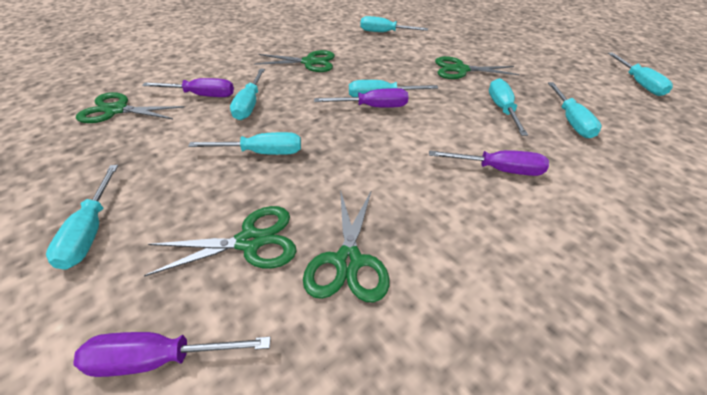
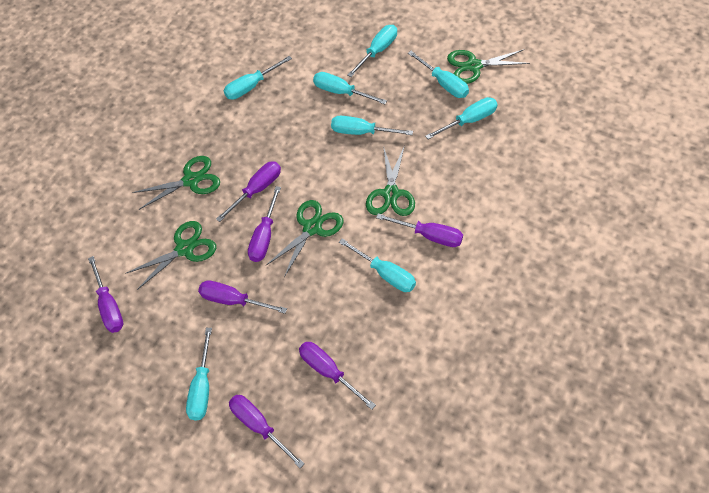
purple screwdriver: 4 -> 7

